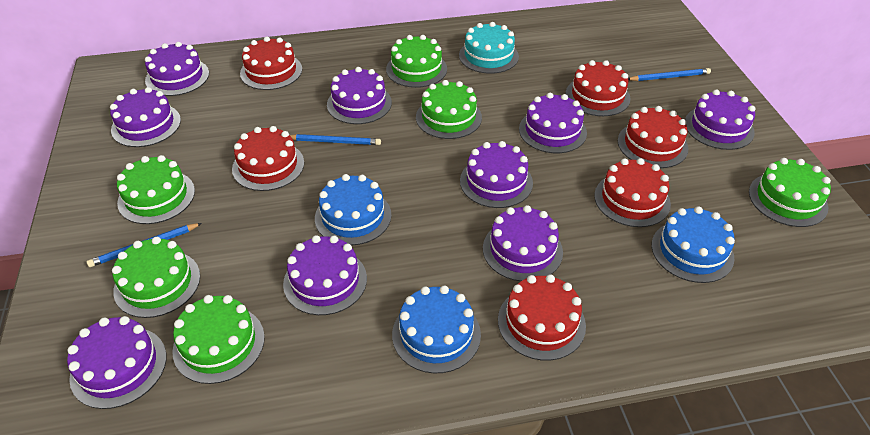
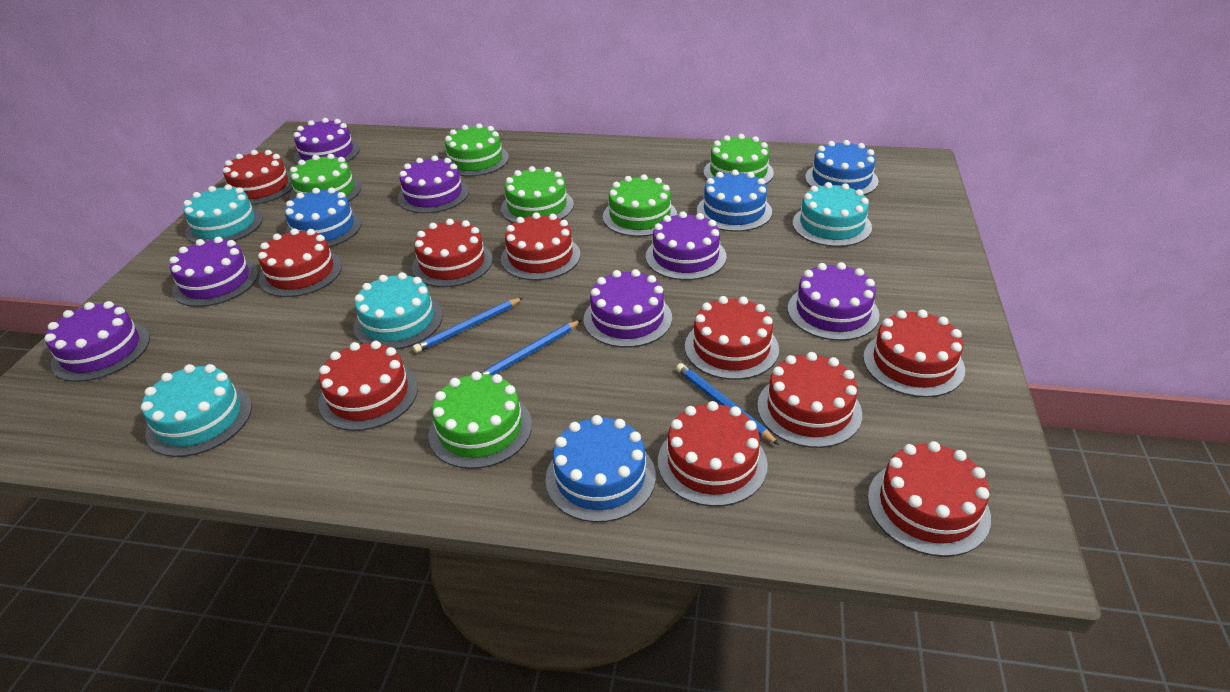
blue cake: 3 -> 4
purple cake: 9 -> 7
red cake: 6 -> 10
turquoise cake: 1 -> 4

